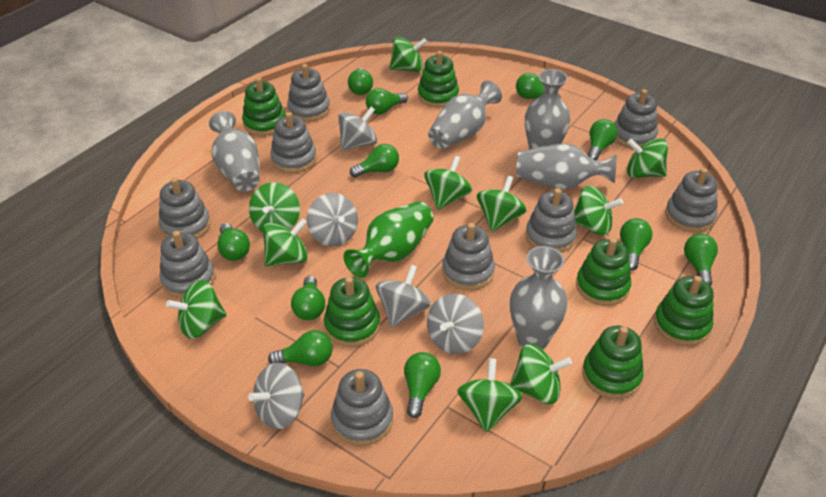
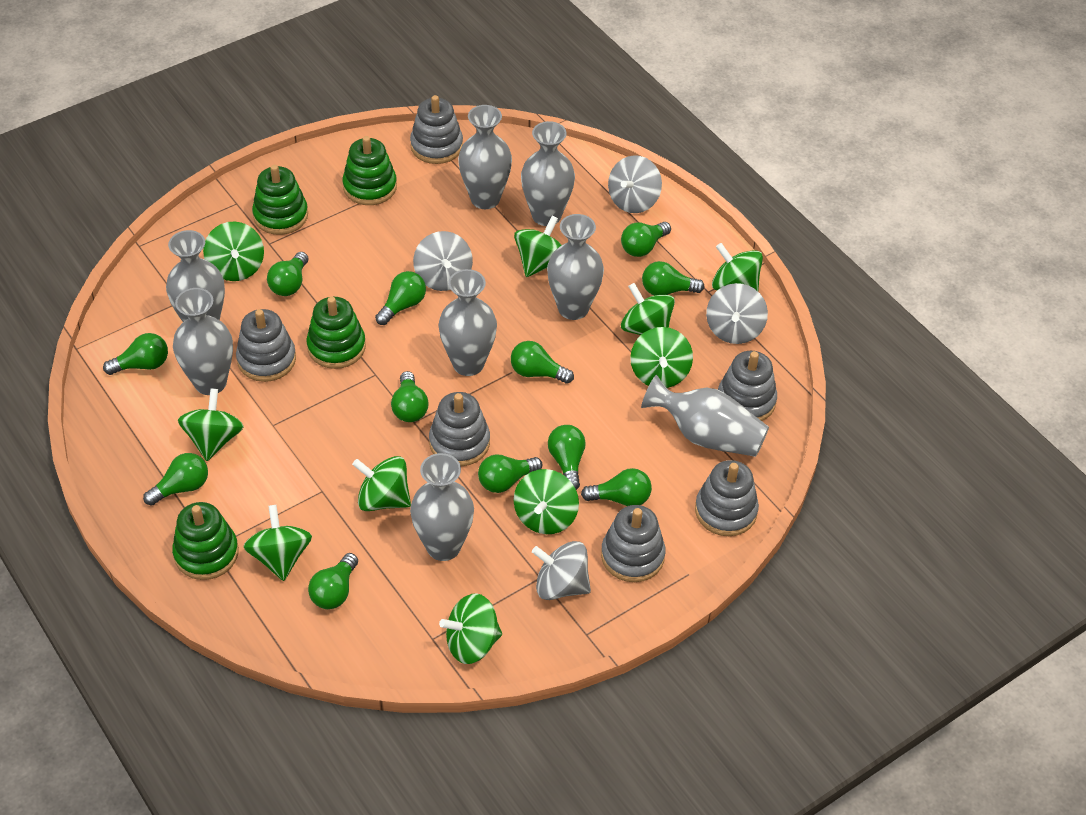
green light bulb: 11 -> 12
green stacking toy: 6 -> 4
green vase: 1 -> 0
grey spinning top: 5 -> 4
grey stacking toy: 9 -> 6
grey vase: 5 -> 8

